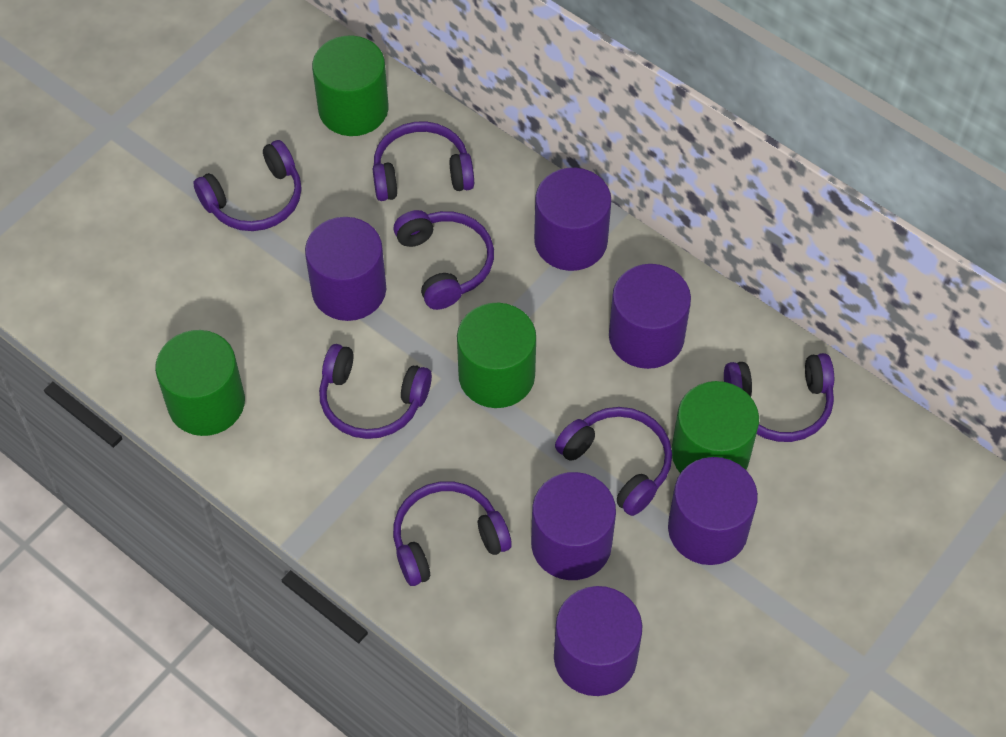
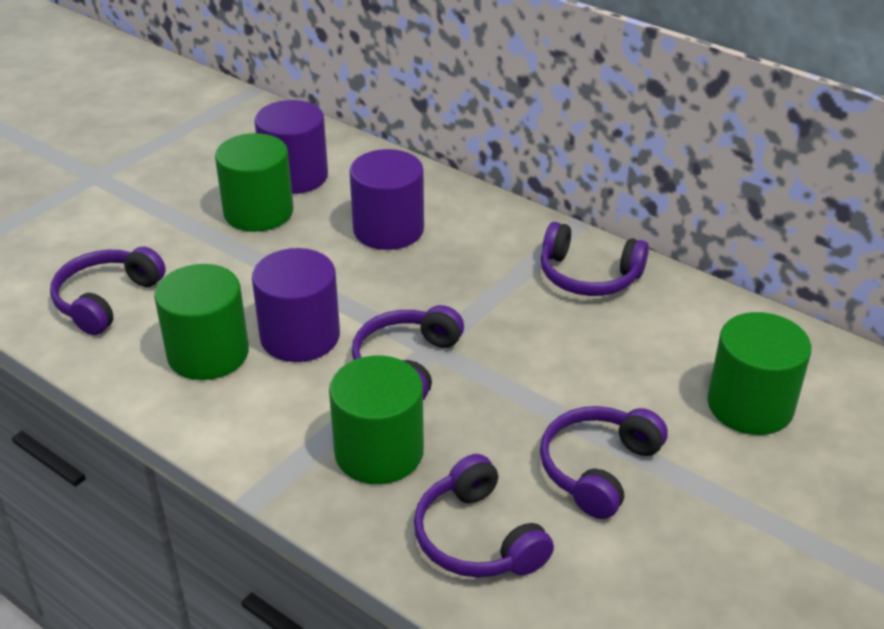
purple cylinder: 6 -> 3
purple headphones: 7 -> 5

